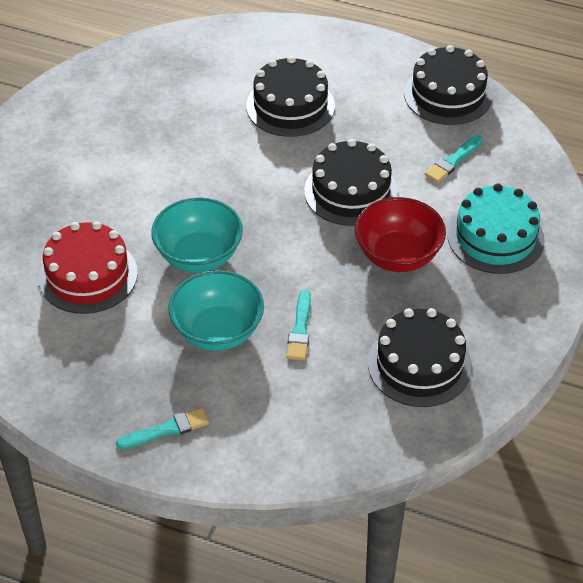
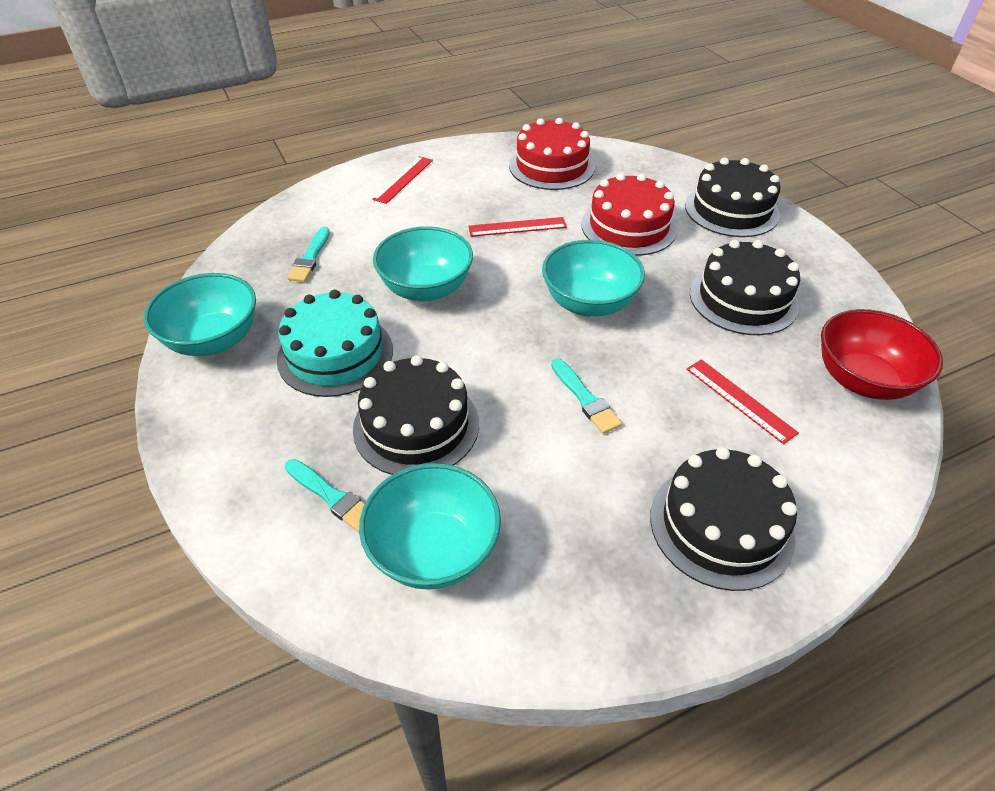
red cake: 1 -> 2
red ruler: 0 -> 3
turquoise bowl: 2 -> 4

